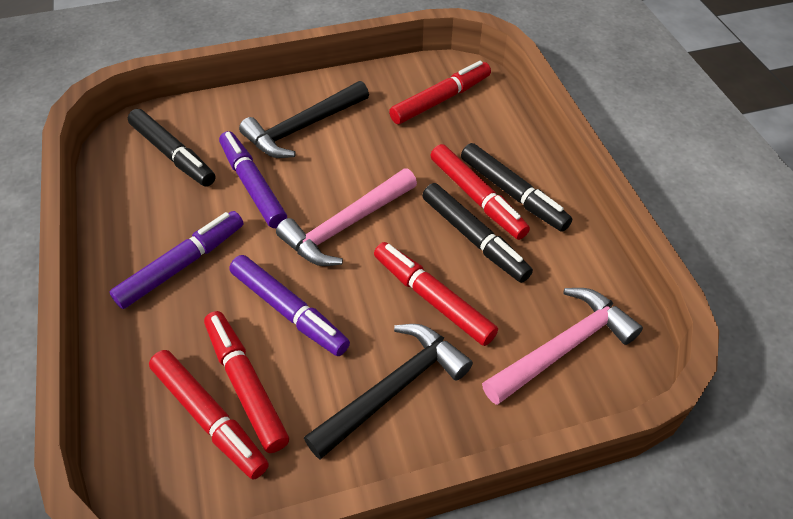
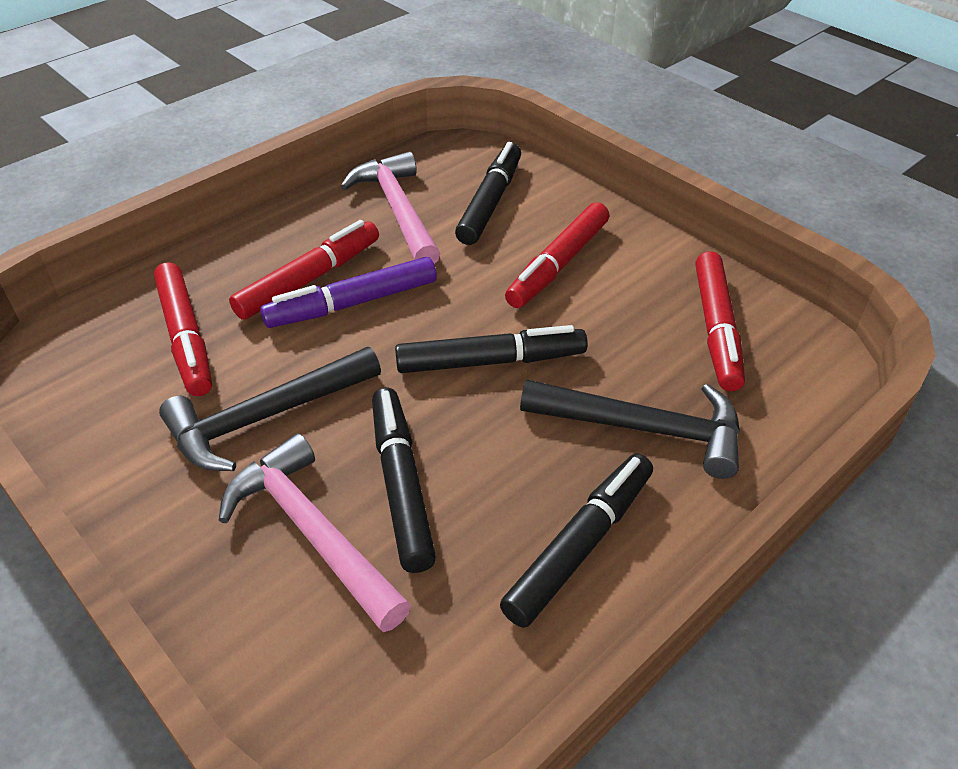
black marker: 3 -> 4
purple marker: 3 -> 1
red marker: 5 -> 4

